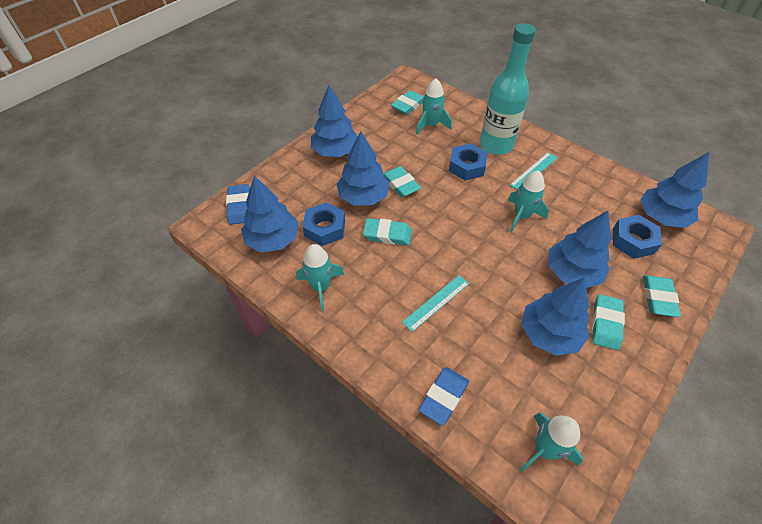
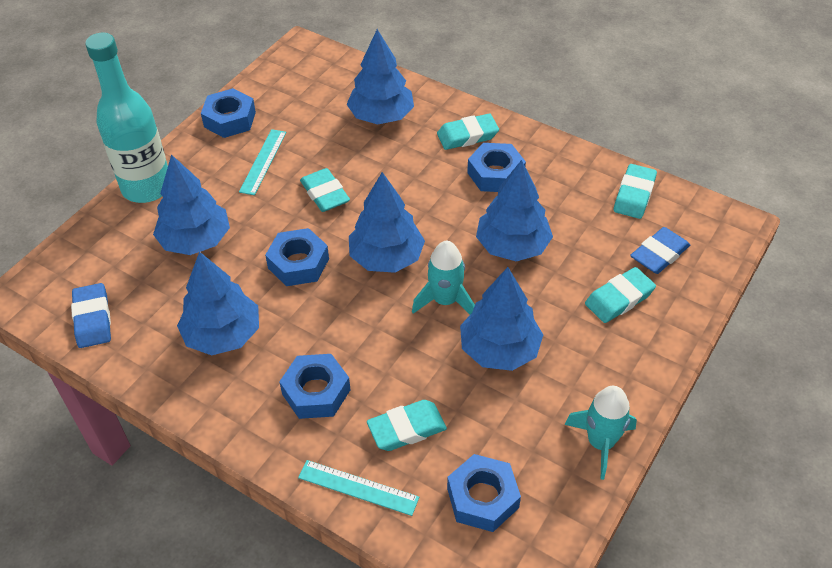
blue nut: 3 -> 5
turquoise rocket: 4 -> 2

